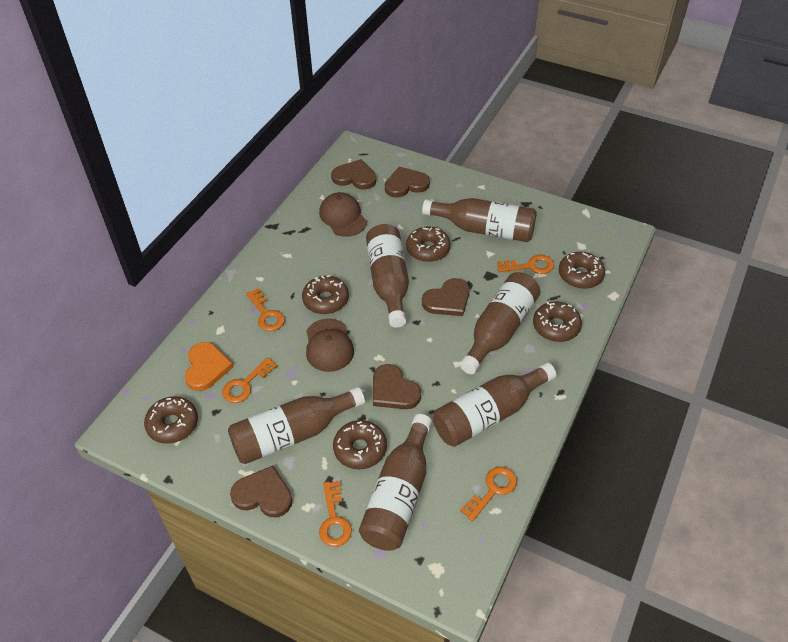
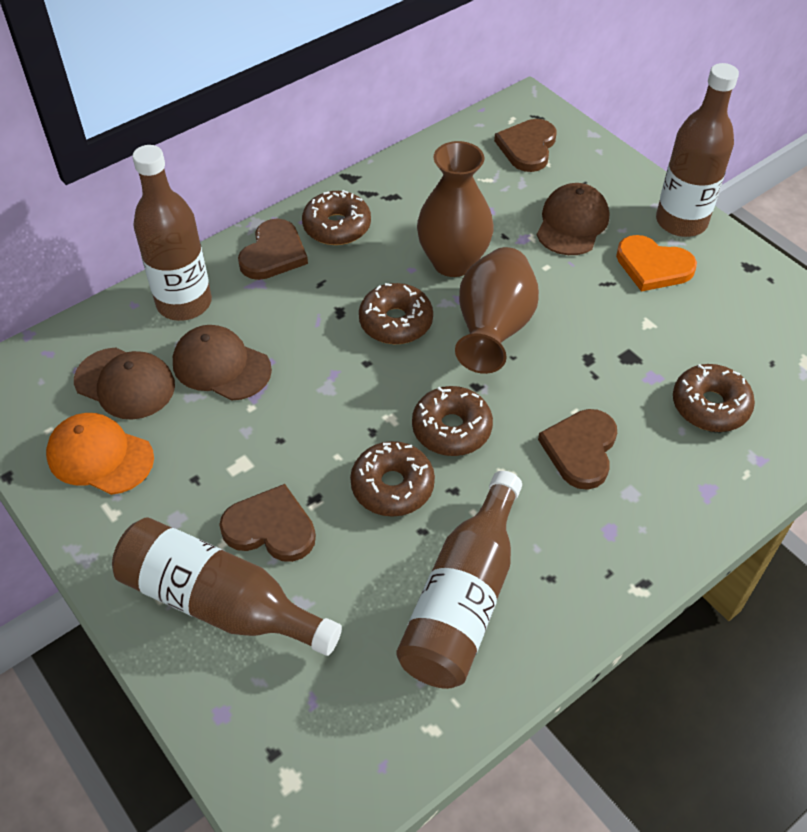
brown bottle: 6 -> 4
brown cap: 2 -> 3
brown donut: 6 -> 5
brown heart: 5 -> 4
brown vase: 0 -> 2
orange cap: 0 -> 1
orange key: 5 -> 0

